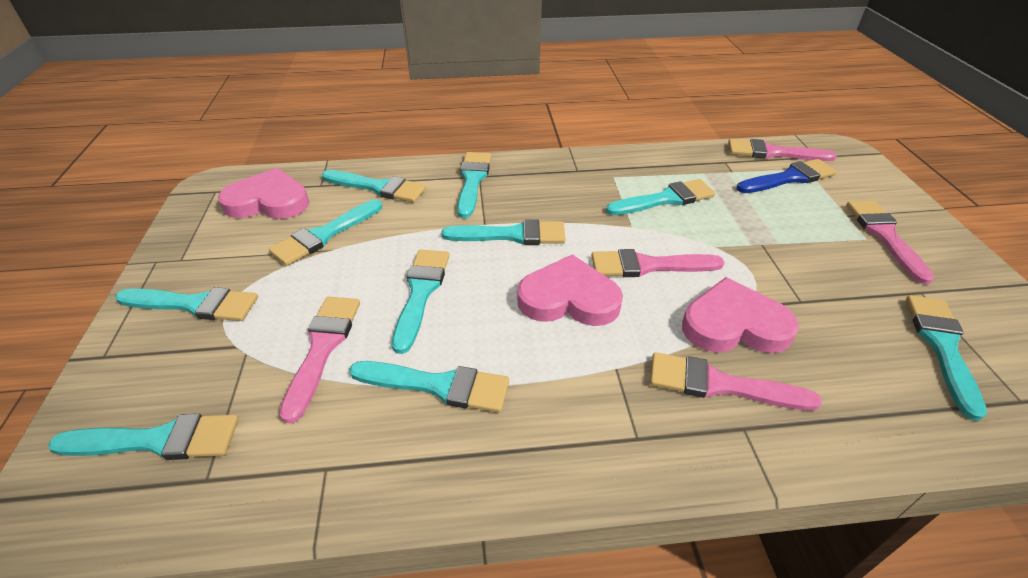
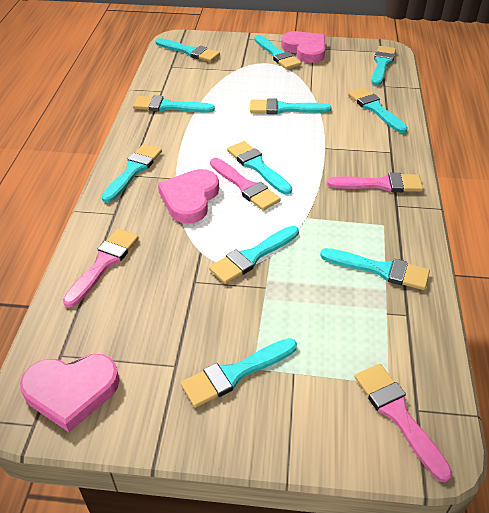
blue brush: 1 -> 0
pink brush: 5 -> 4
turquoise brush: 10 -> 11

